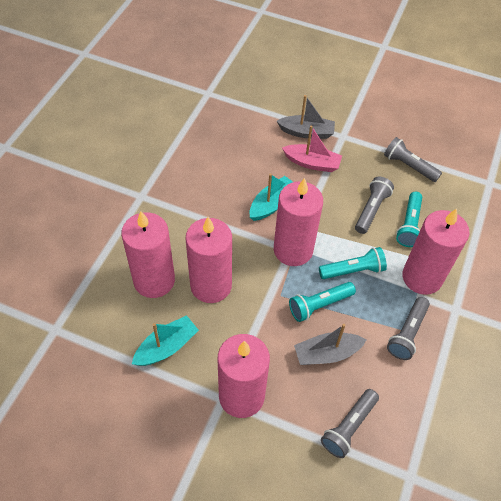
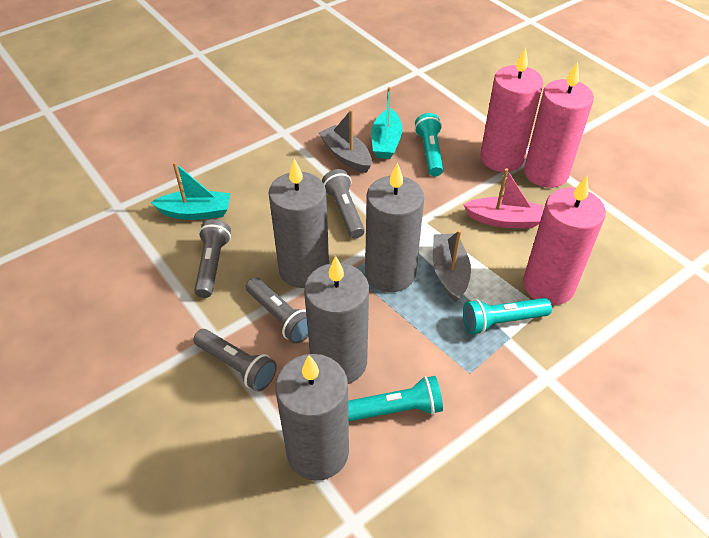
grey candle: 0 -> 4
pink candle: 5 -> 3

